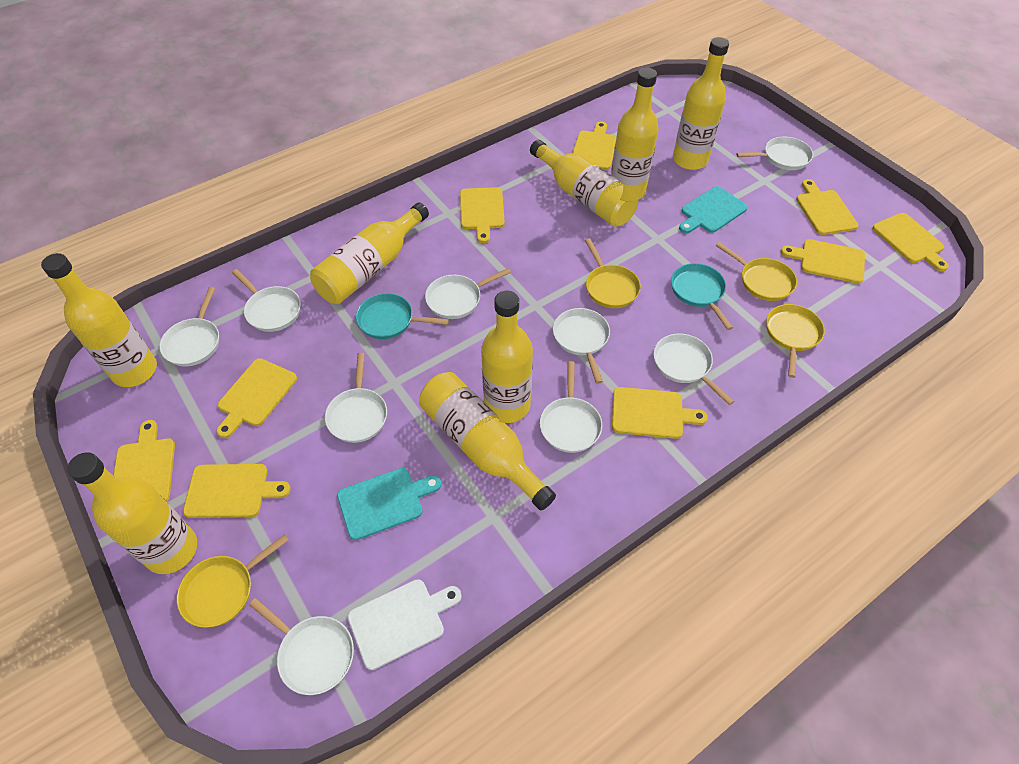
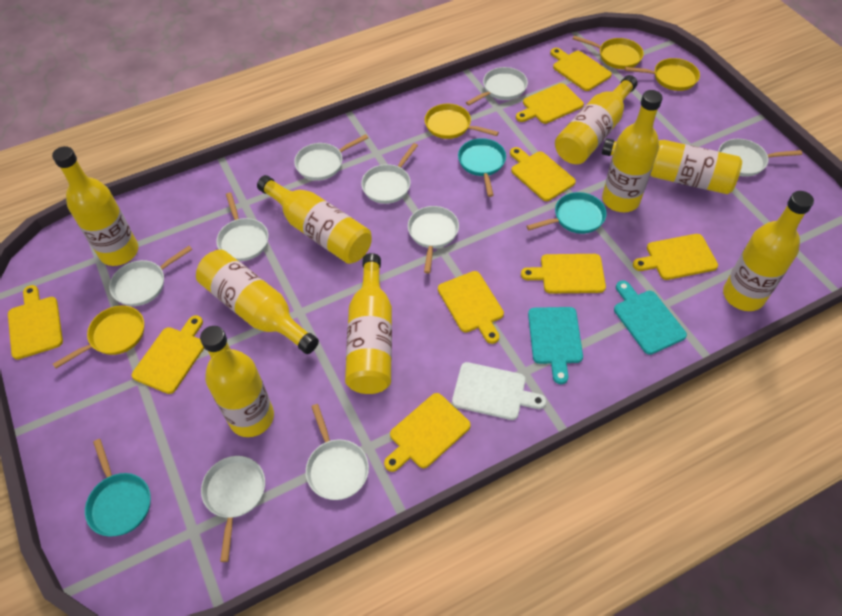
turquoise pan: 2 -> 3
yellow bottle: 8 -> 9

